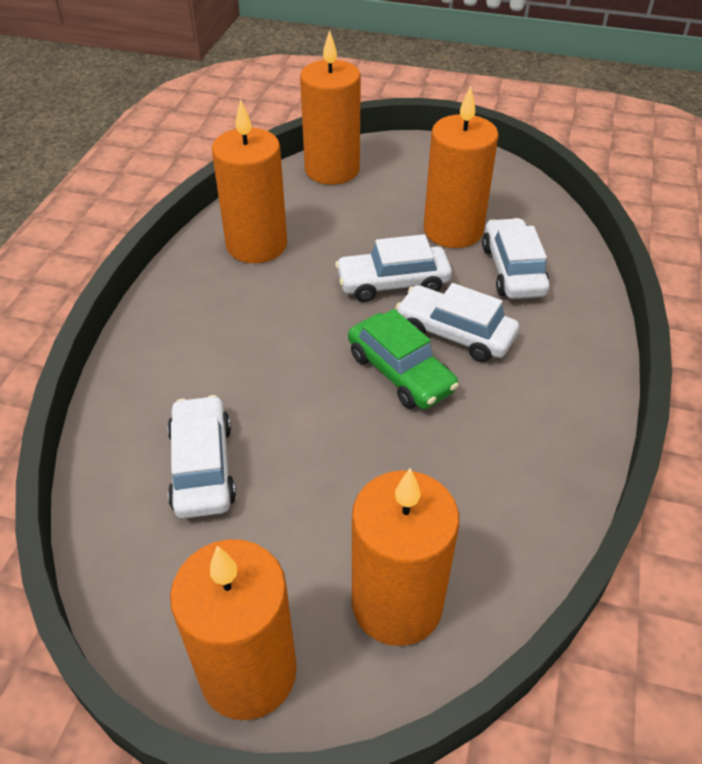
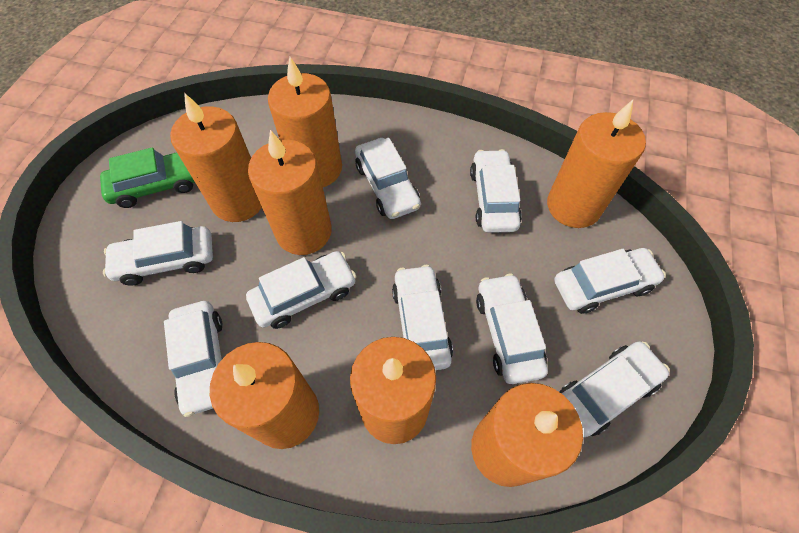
orange candle: 5 -> 7
white car: 4 -> 9

